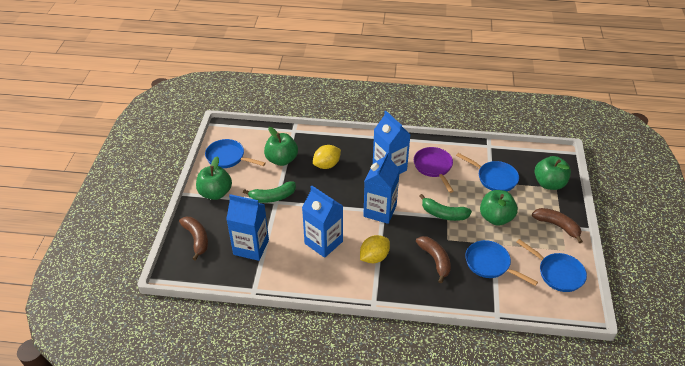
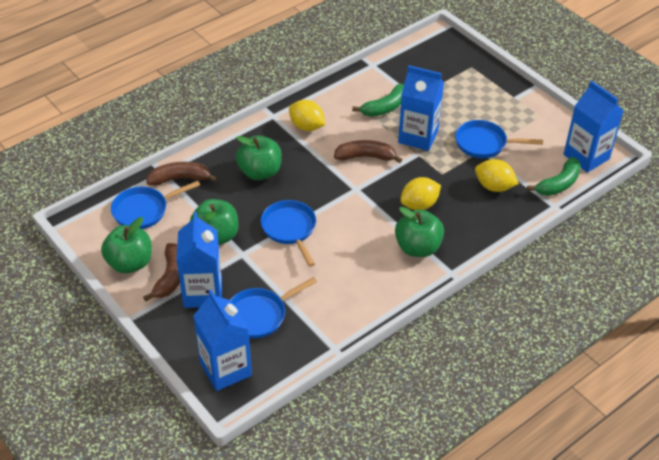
purple pan: 1 -> 0
yellow lemon: 2 -> 3

